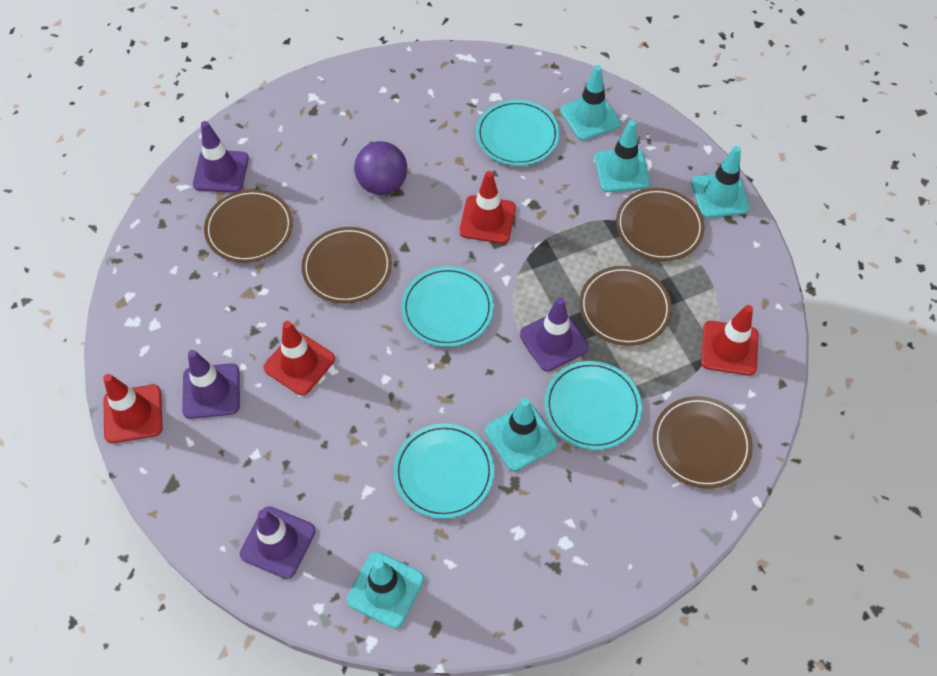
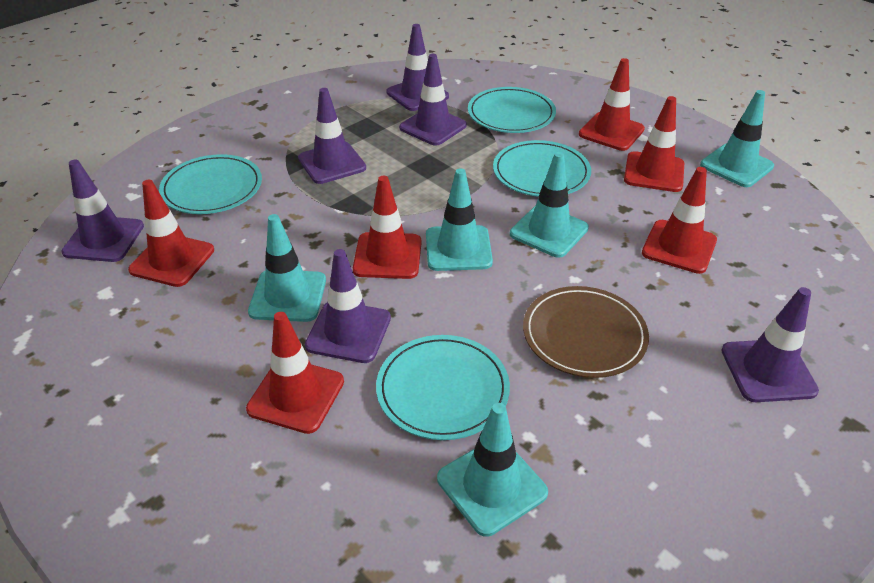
brown plate: 5 -> 1
purple ball: 1 -> 0
purple traffic cone: 4 -> 6
red traffic cone: 4 -> 6

